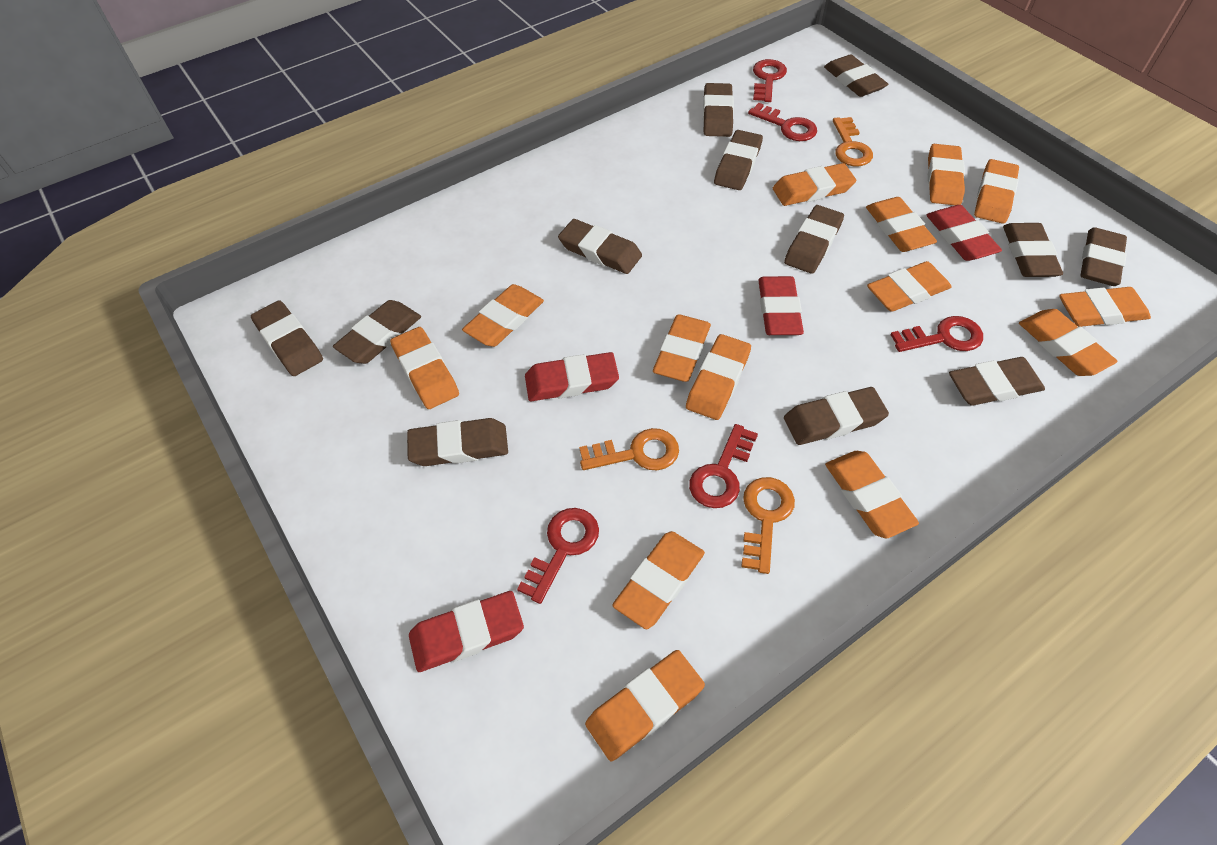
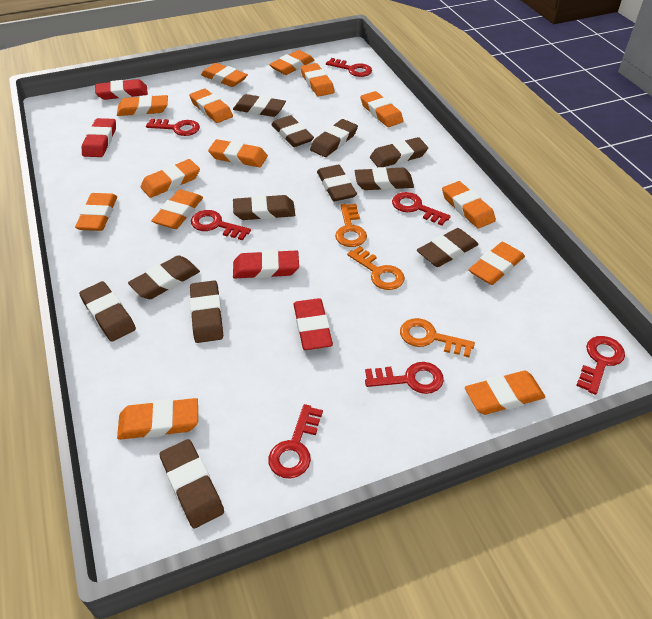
red key: 5 -> 7

